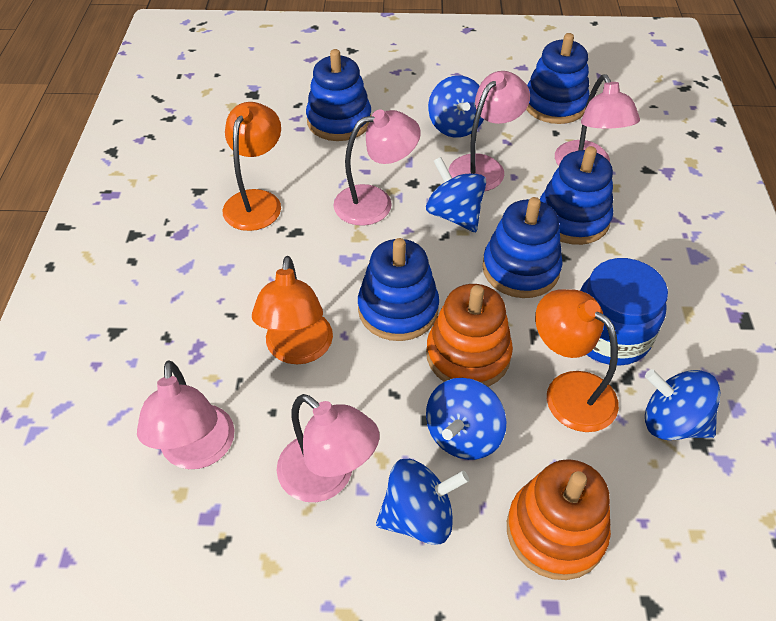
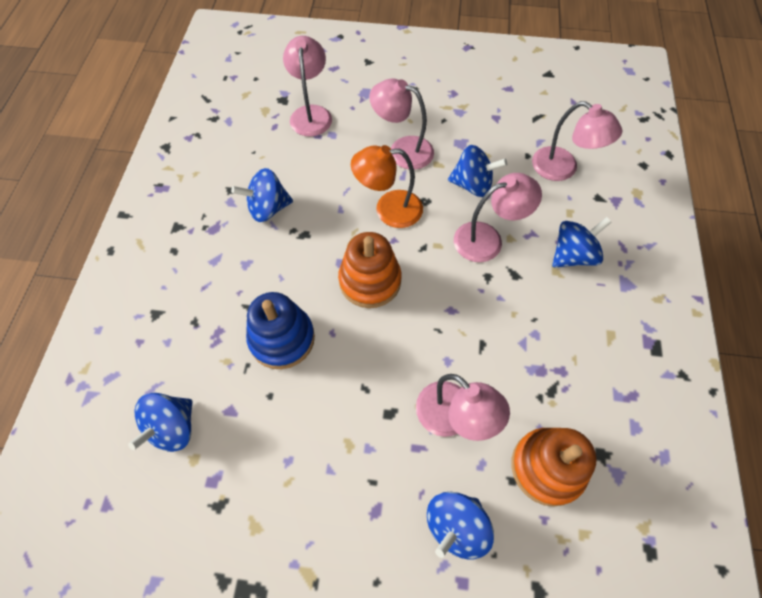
blue jar: 1 -> 0
blue stacking toy: 5 -> 1
orange lamp: 3 -> 1

